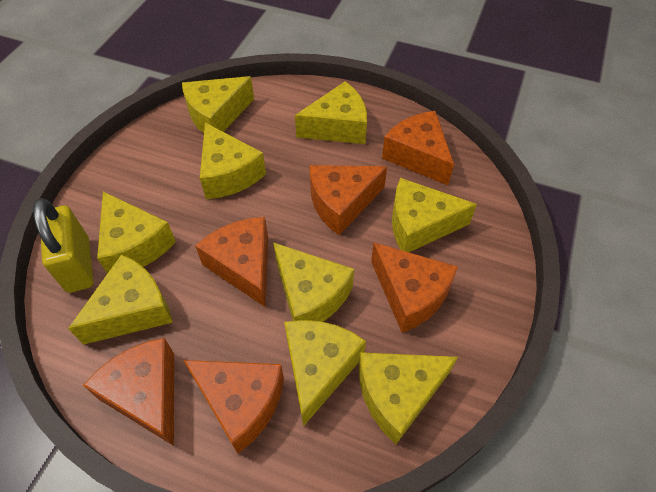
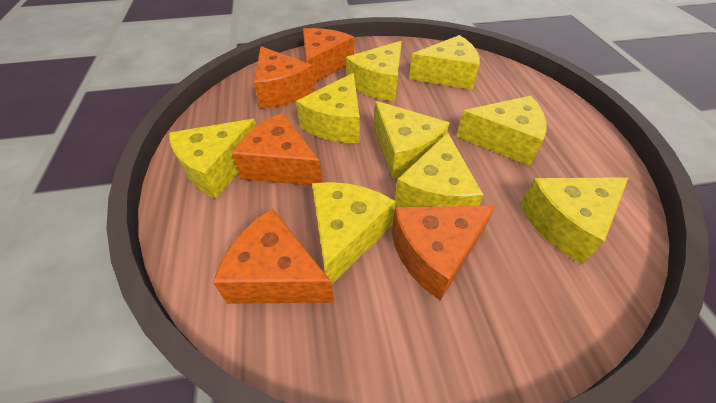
orange cheese: 6 -> 5
yellow padlock: 1 -> 0

